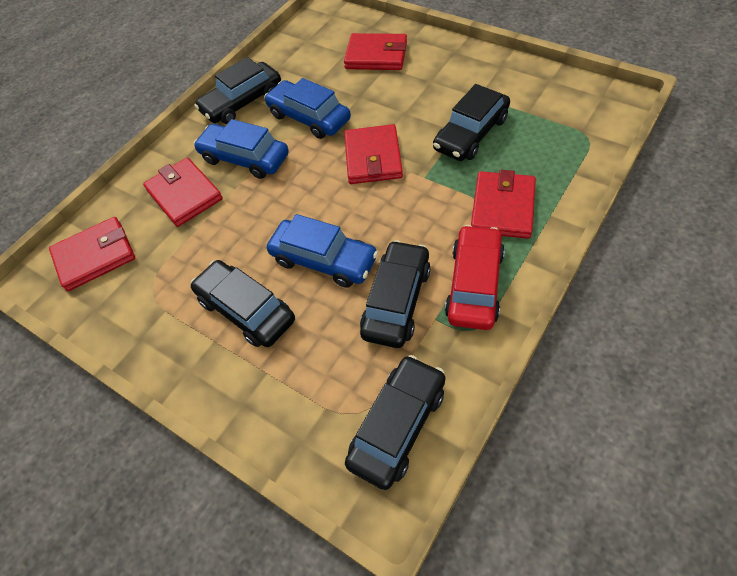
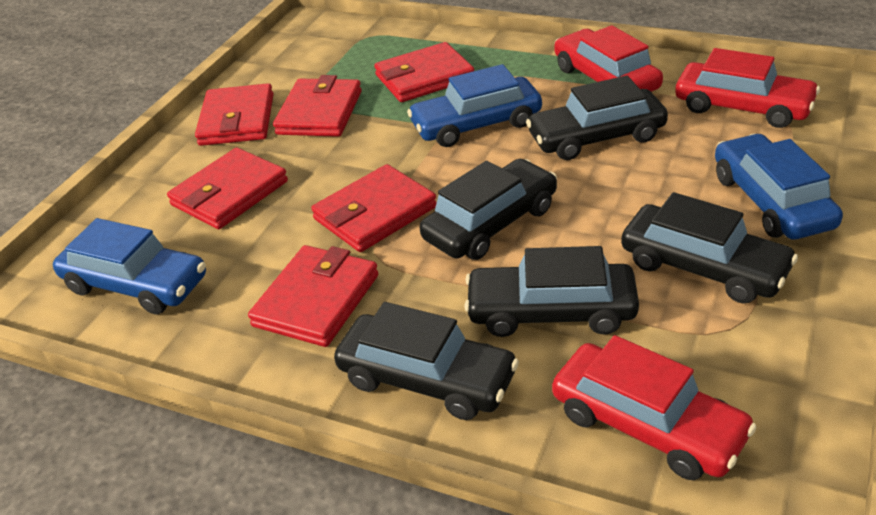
red car: 1 -> 3
red wallet: 5 -> 6

